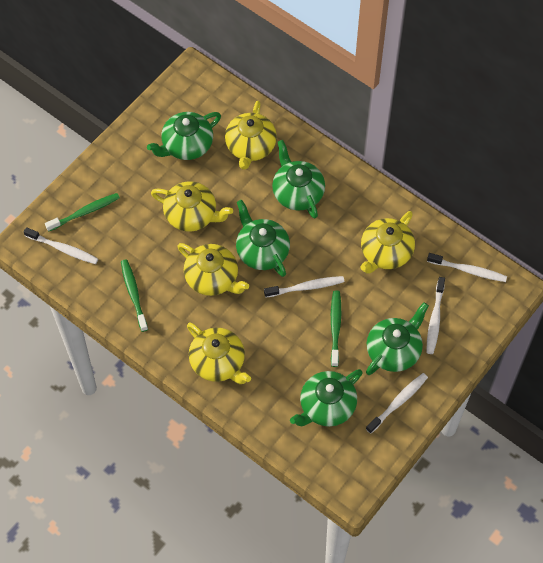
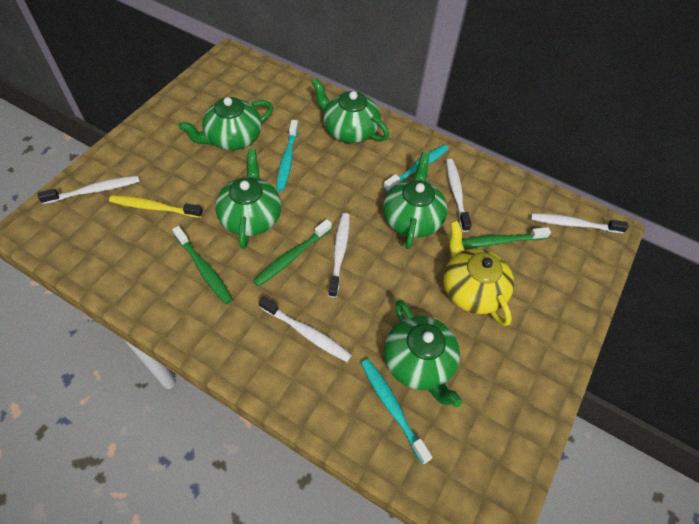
turquoise toothbrush: 0 -> 3
yellow teapot: 5 -> 1
yellow toothbrush: 0 -> 1

